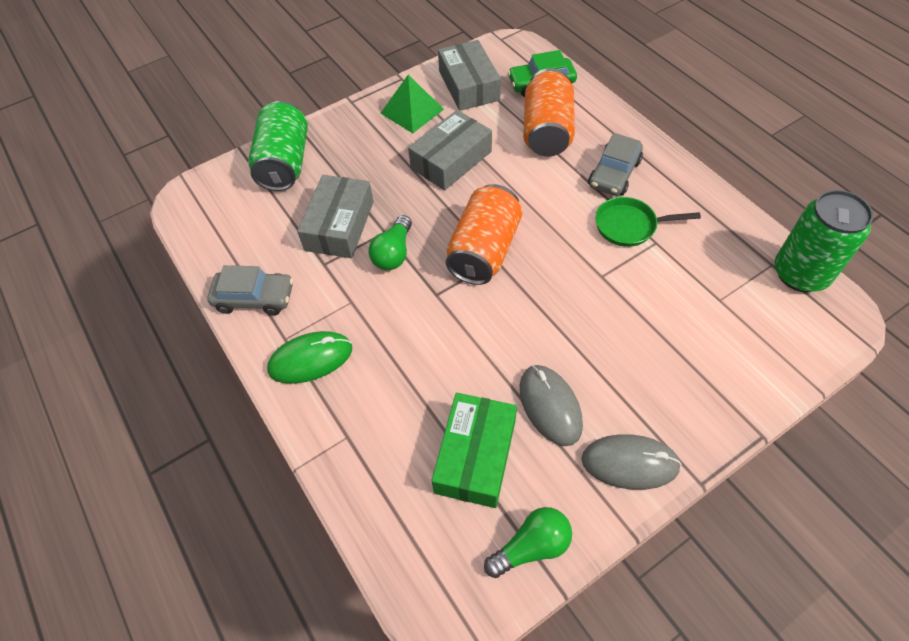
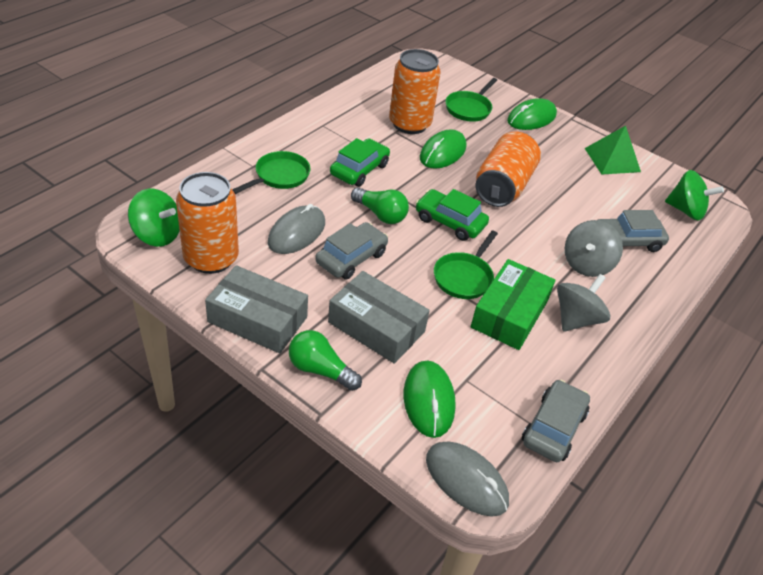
green can: 2 -> 0
green car: 1 -> 2
green mouse: 1 -> 3
green pan: 1 -> 3
green spinning top: 0 -> 2
grey box: 3 -> 2
grey car: 2 -> 3
grey spinning top: 0 -> 2
orange can: 2 -> 3

